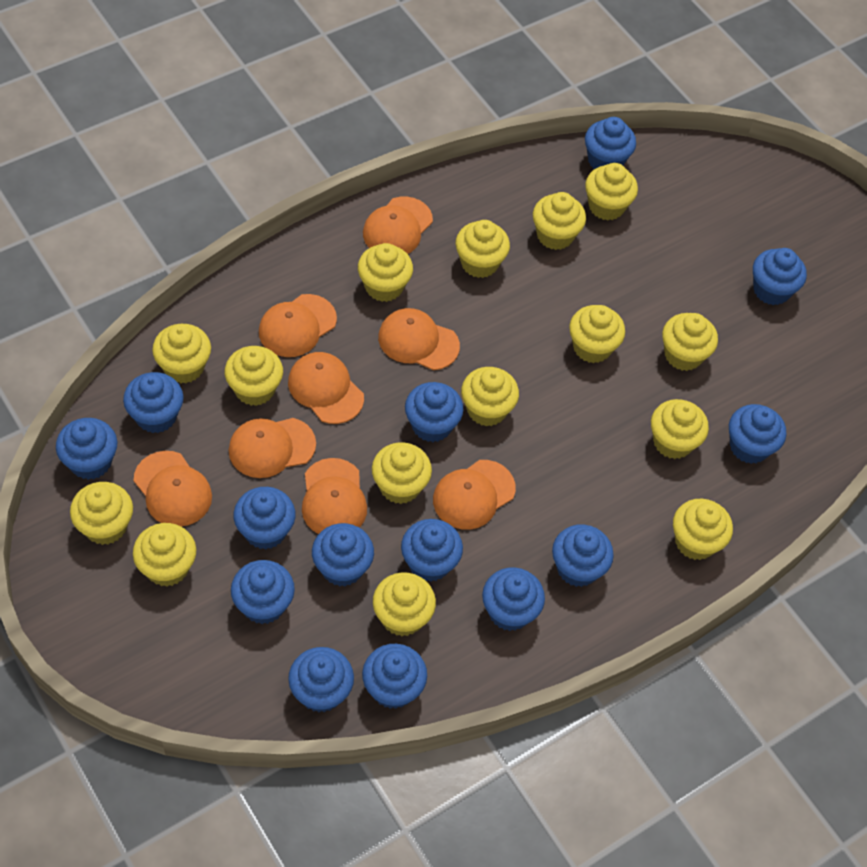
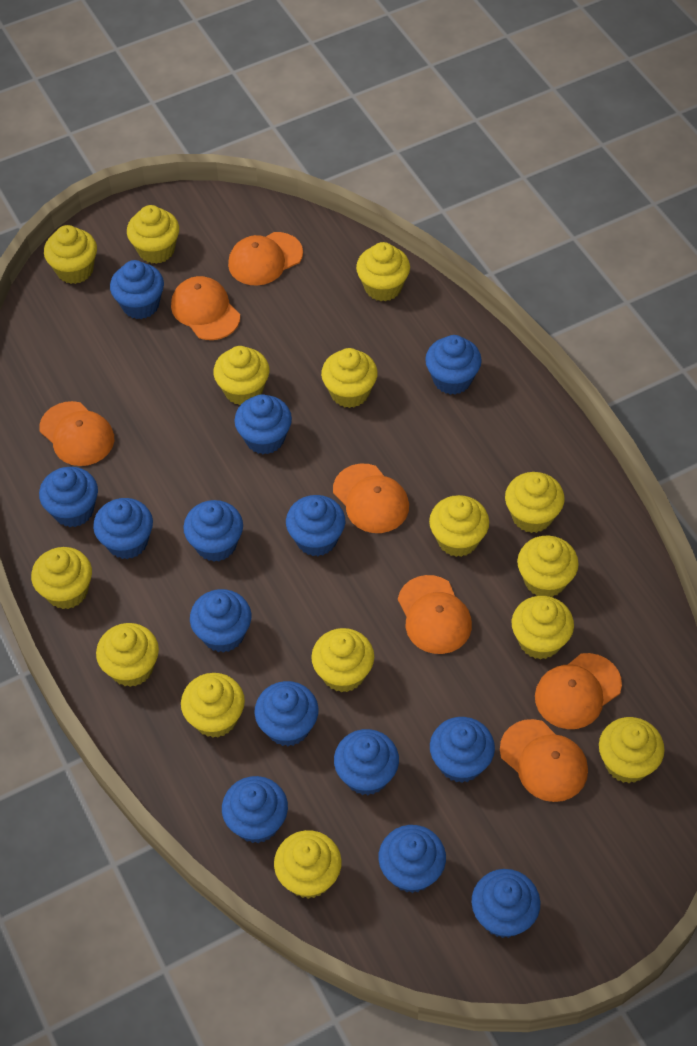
orange cap: 8 -> 7

